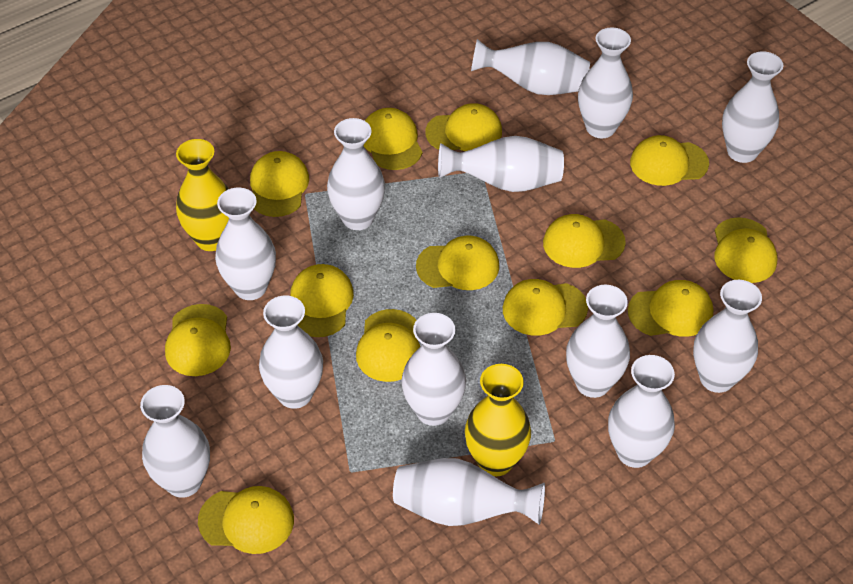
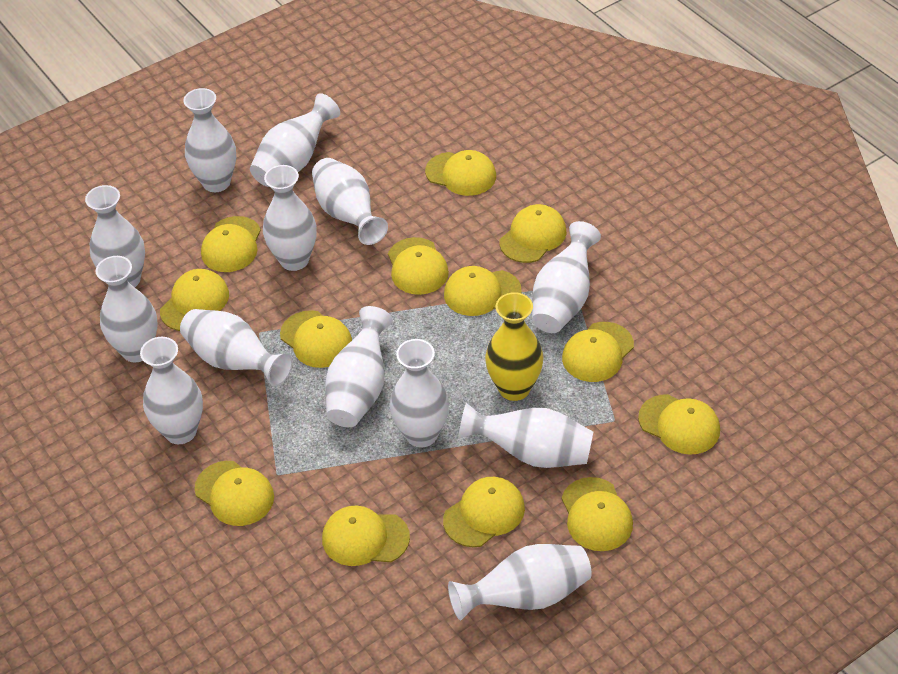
yellow vase: 2 -> 1

